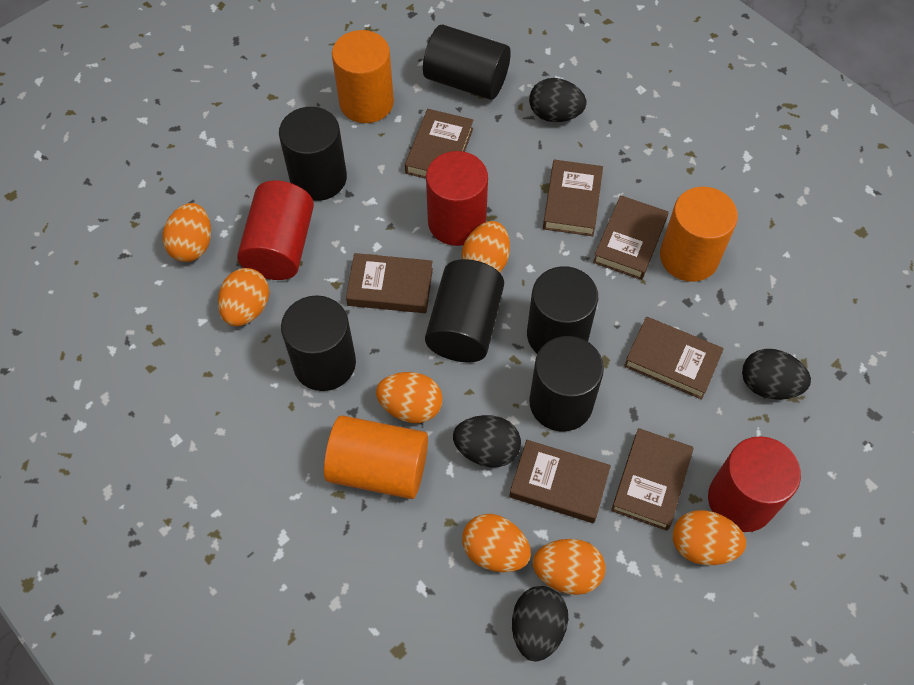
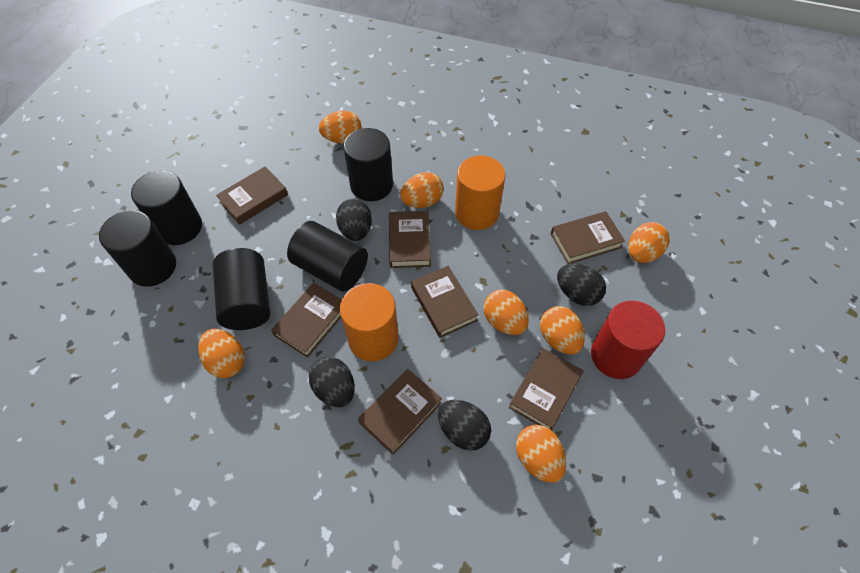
black cylinder: 6 -> 5
orange cylinder: 3 -> 2
red cylinder: 3 -> 1

